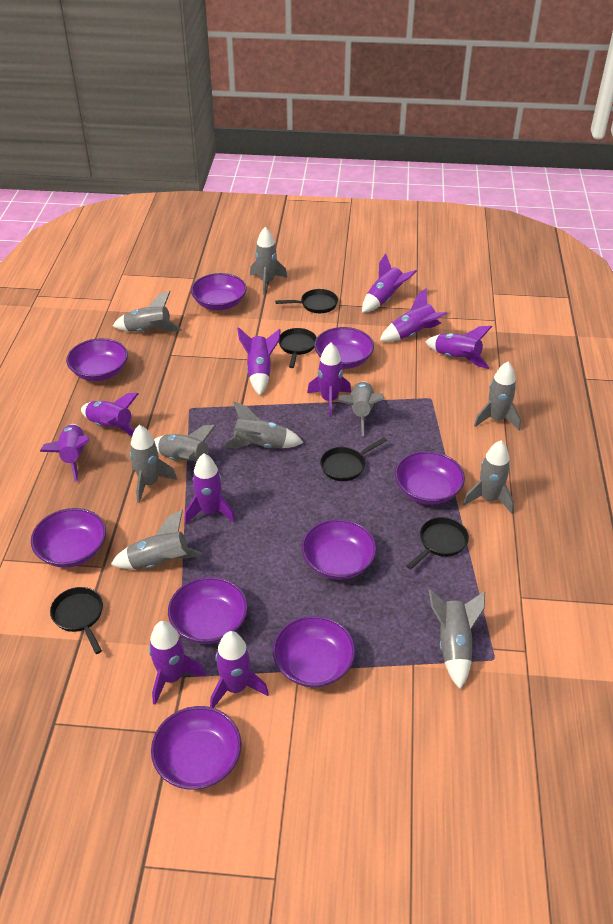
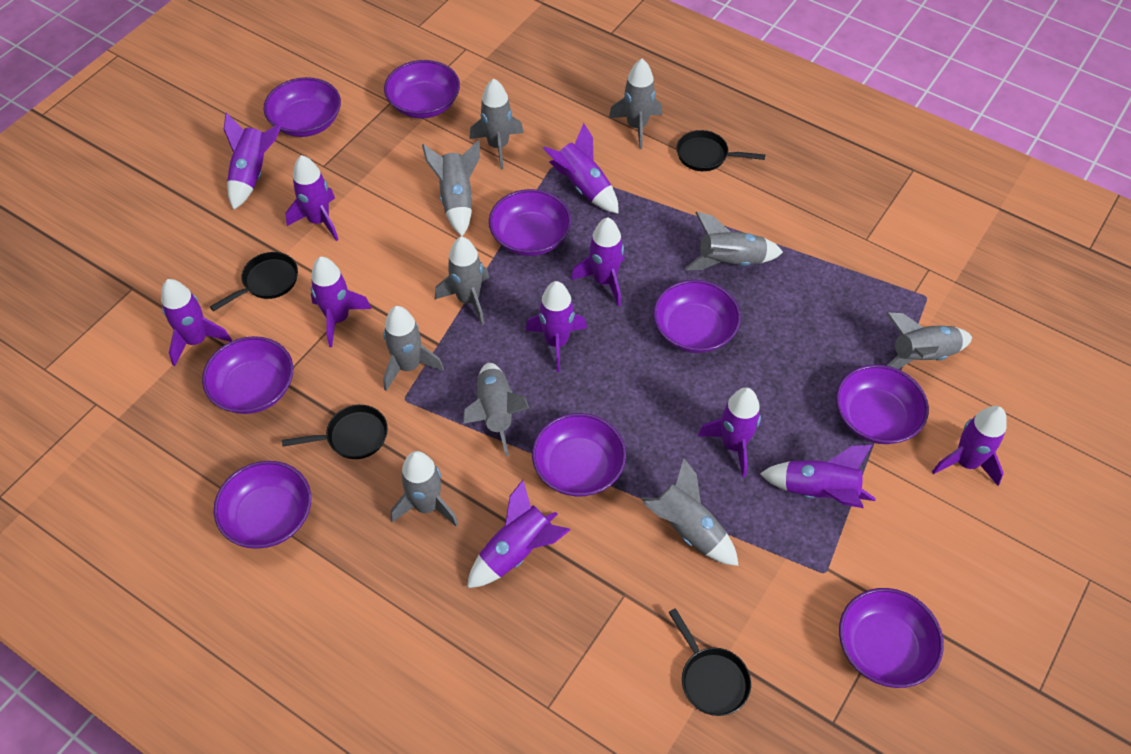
black pan: 5 -> 4
purple rocket: 10 -> 11

